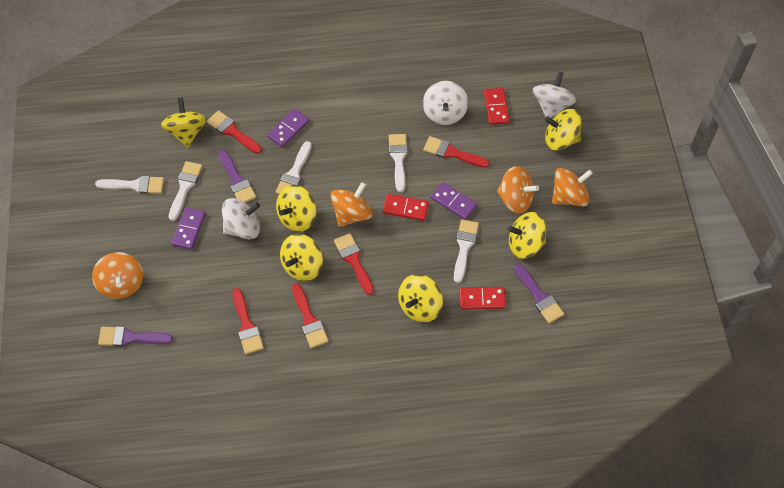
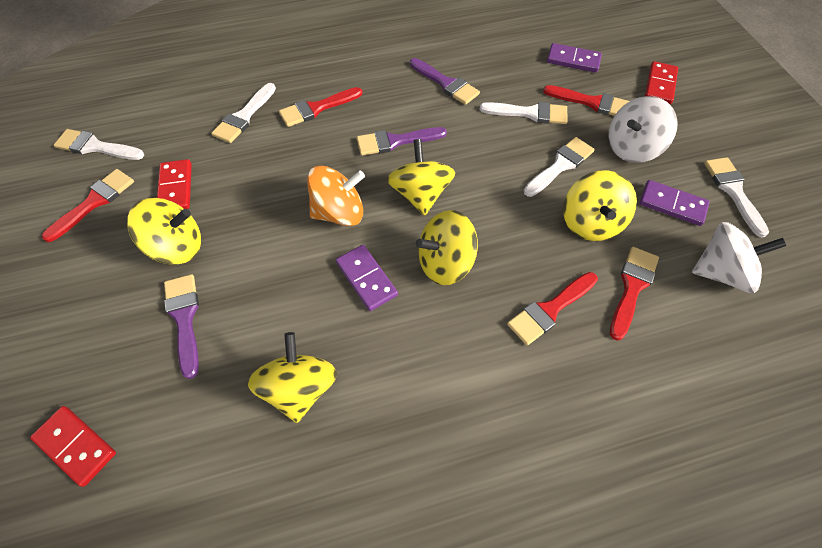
orange spinning top: 4 -> 1
white spinning top: 3 -> 2
yellow spinning top: 6 -> 5

